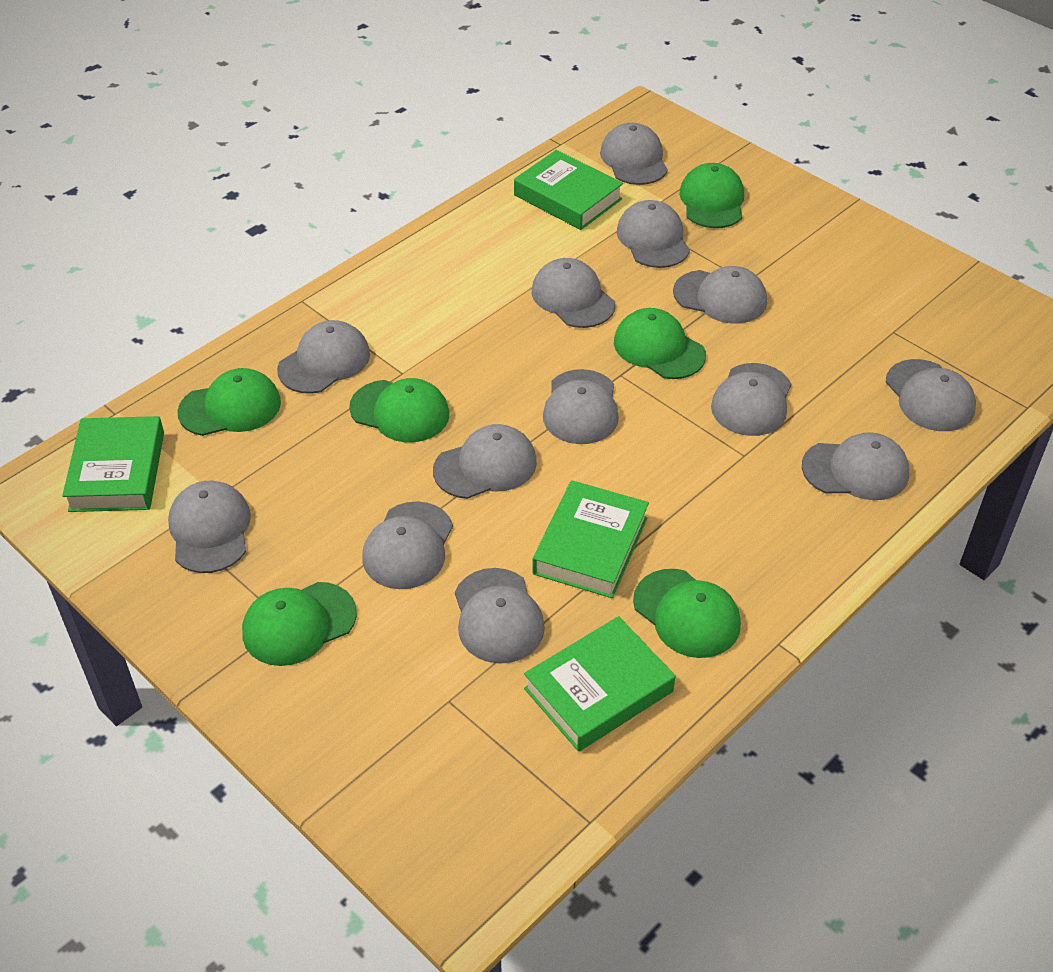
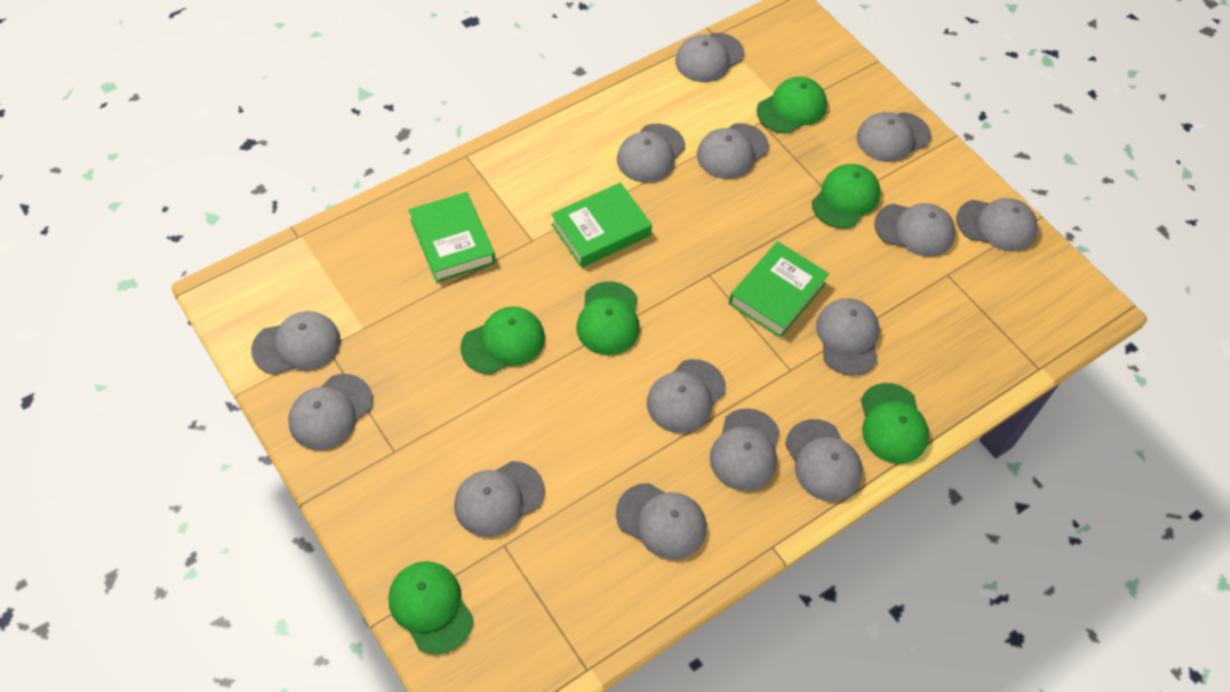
green book: 4 -> 3
grey cap: 13 -> 14

